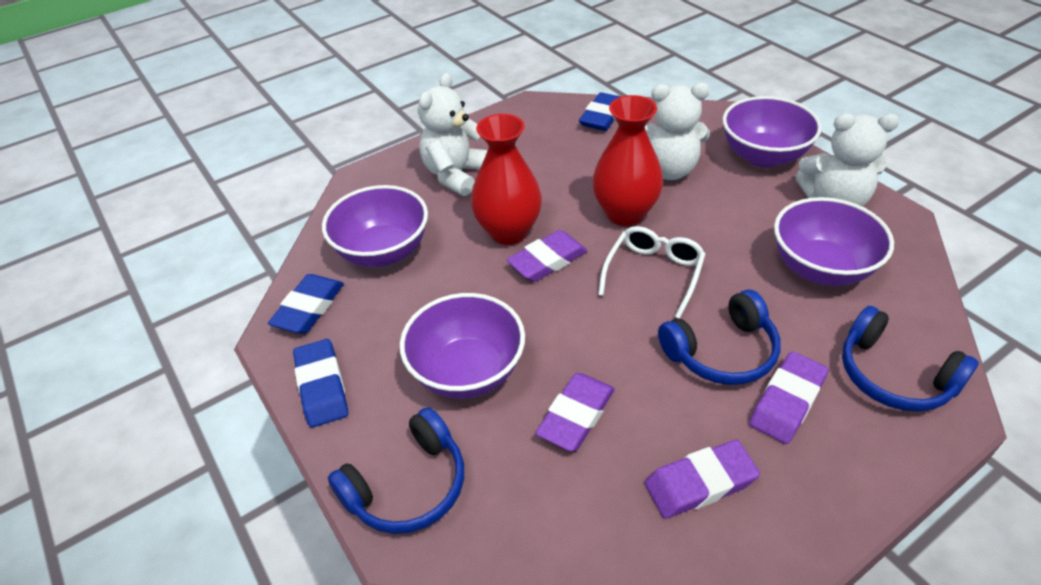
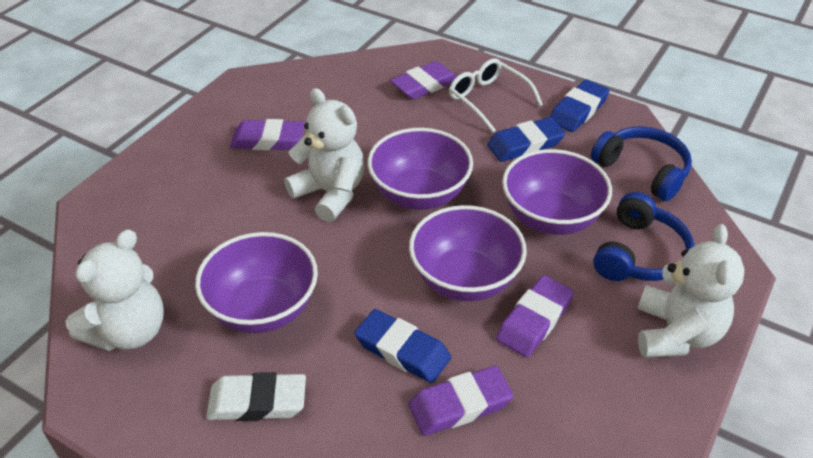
blue headphones: 3 -> 2
red vase: 2 -> 0
white eraser: 0 -> 1

